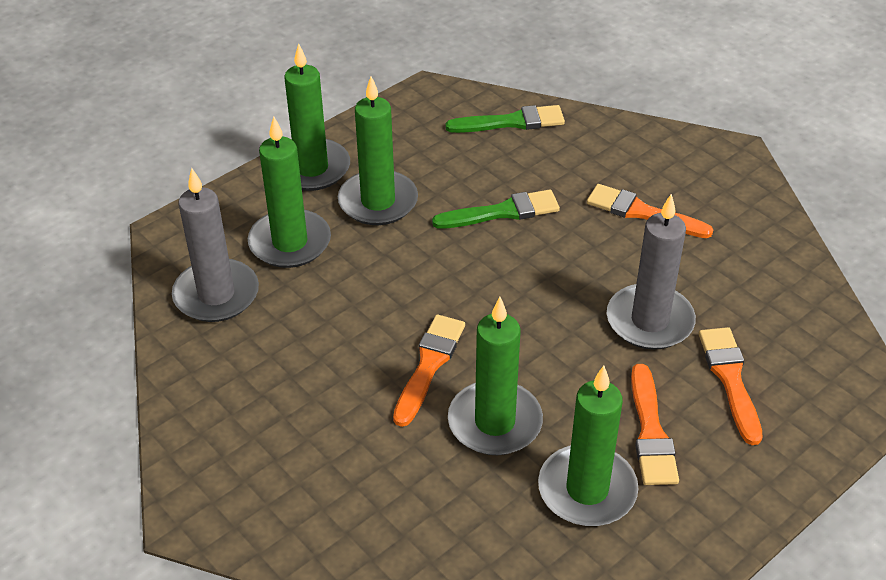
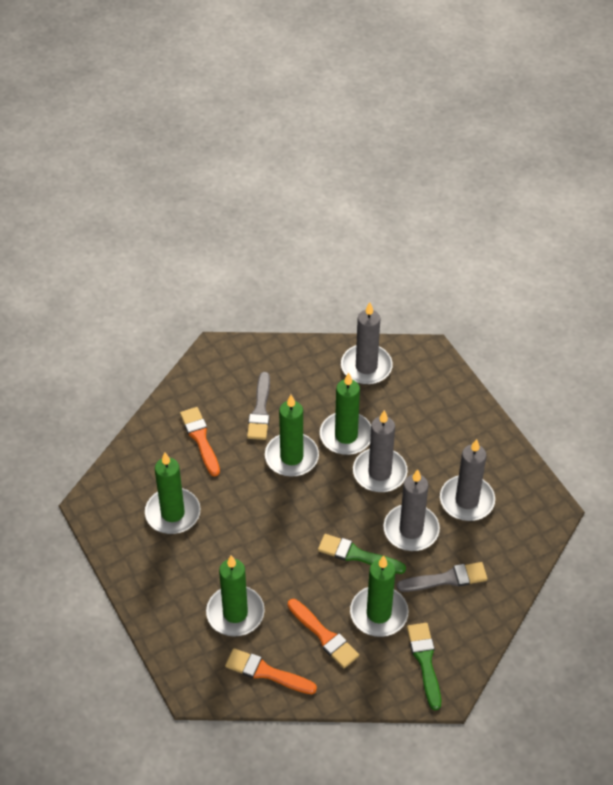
grey brush: 0 -> 2
grey candle: 2 -> 4
orange brush: 4 -> 3

